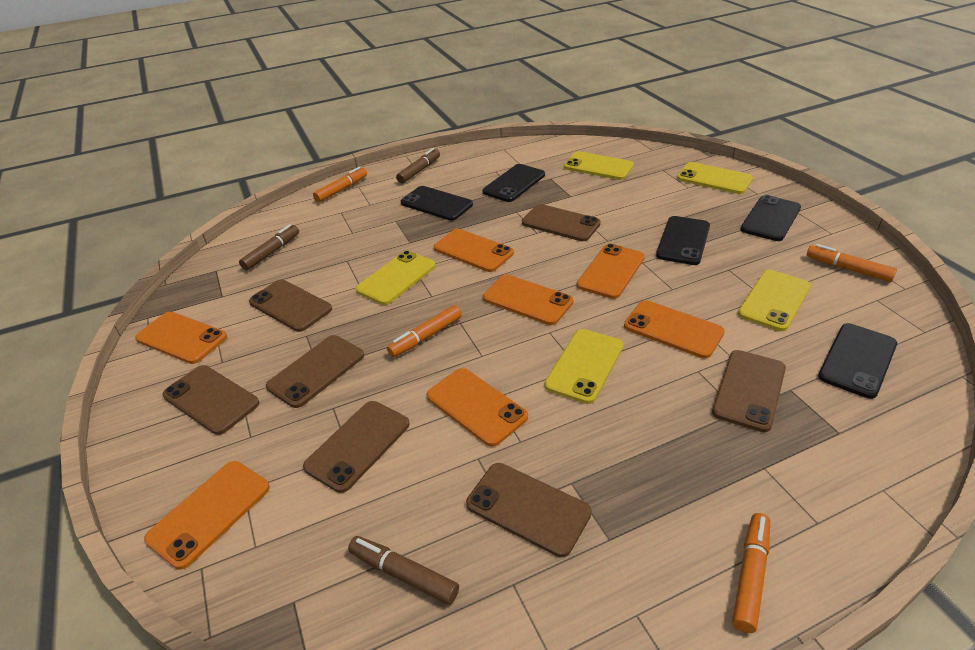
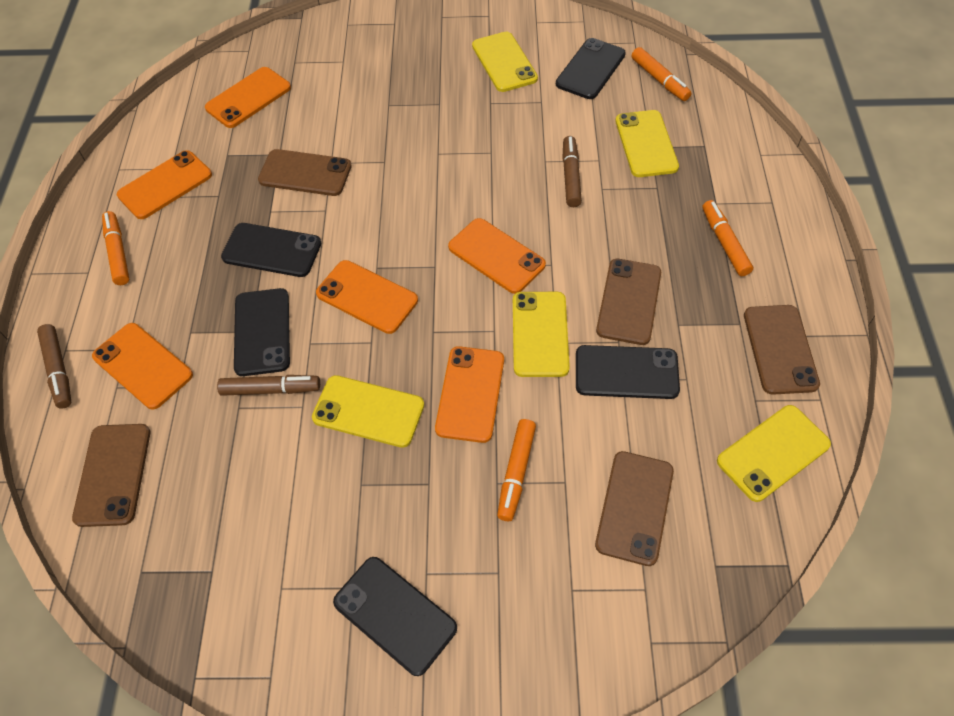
brown phone: 7 -> 5
orange phone: 7 -> 6

